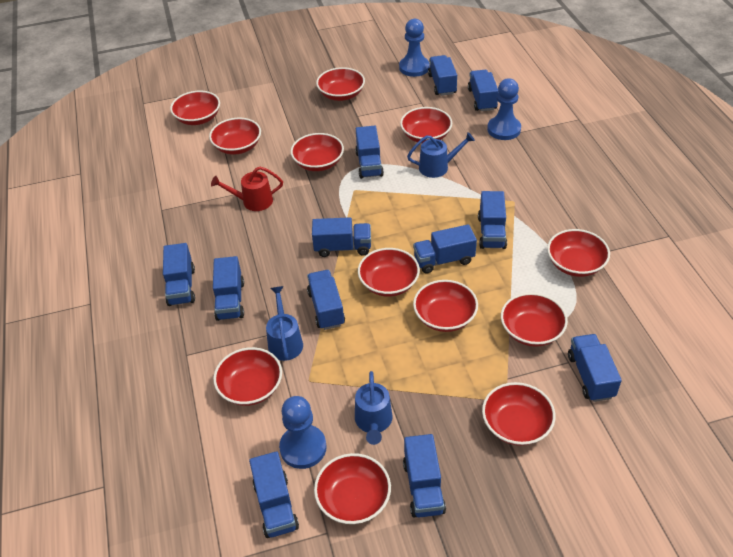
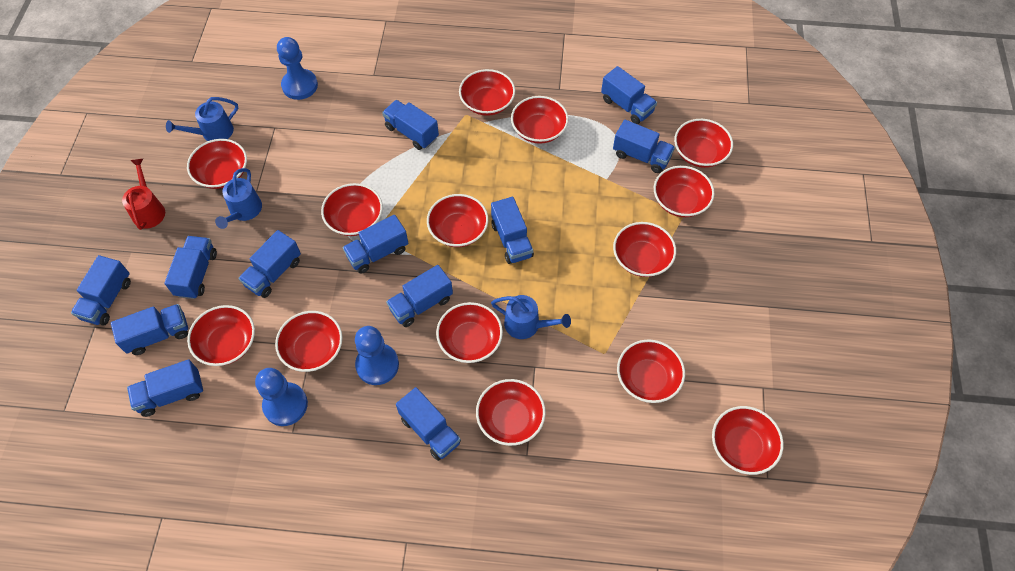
red bowl: 12 -> 14

